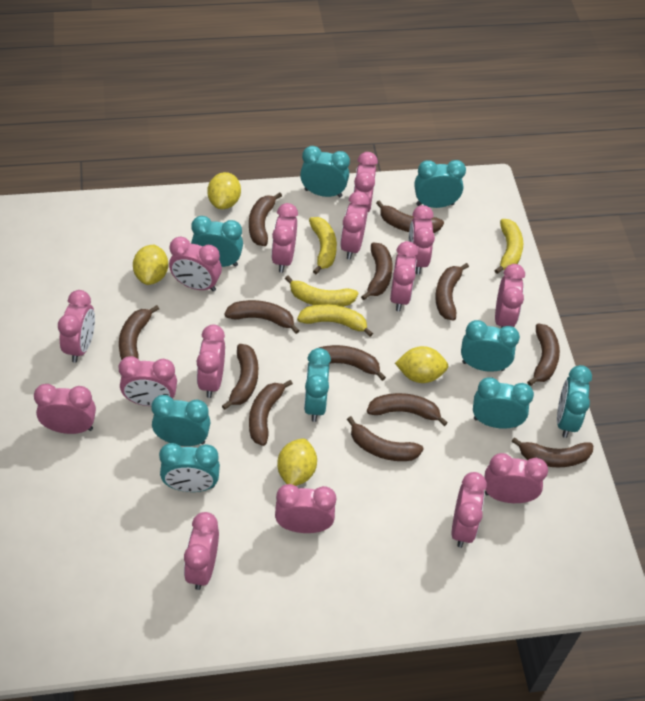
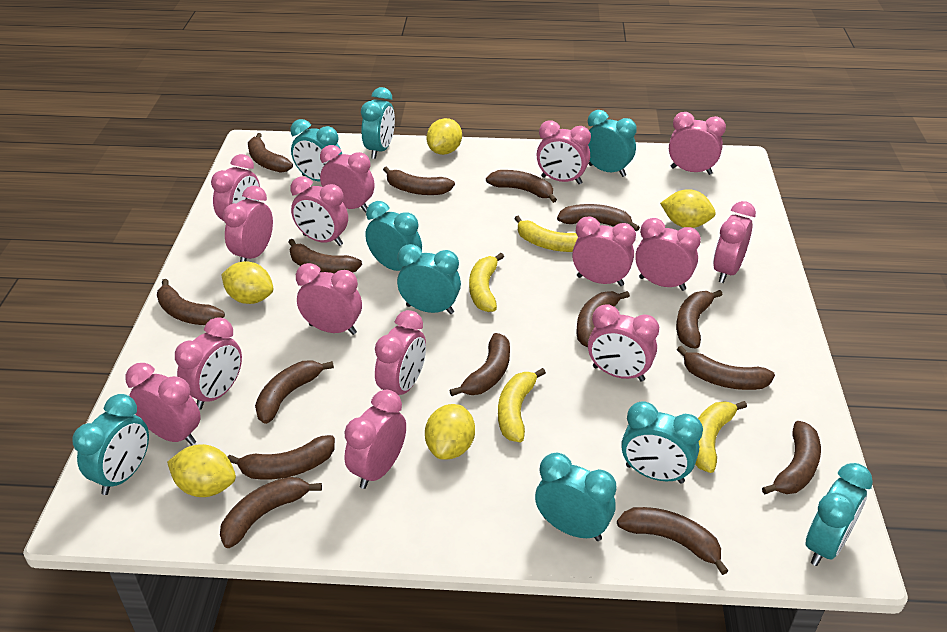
brown banana: 13 -> 15
yellow lemon: 4 -> 5

